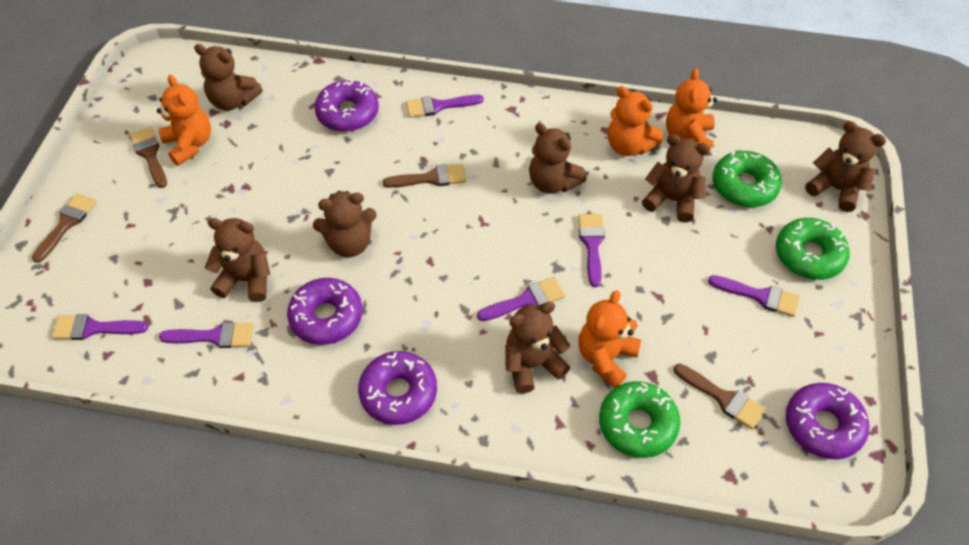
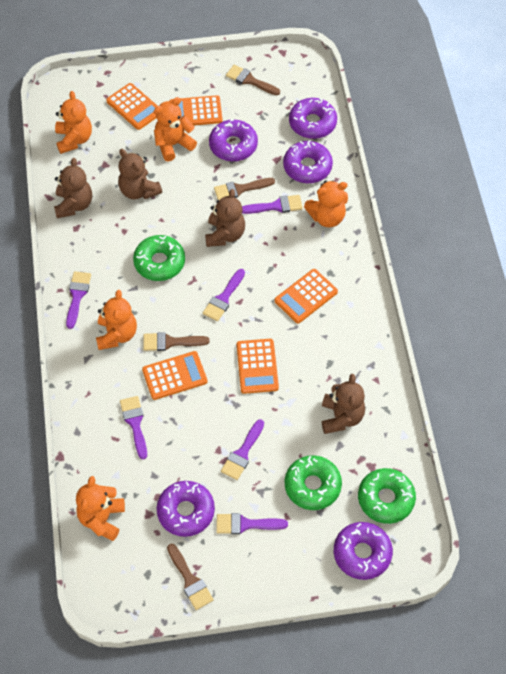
brown teddy bear: 7 -> 4
orange calculator: 0 -> 5
orange teddy bear: 4 -> 5
purple donut: 4 -> 5

